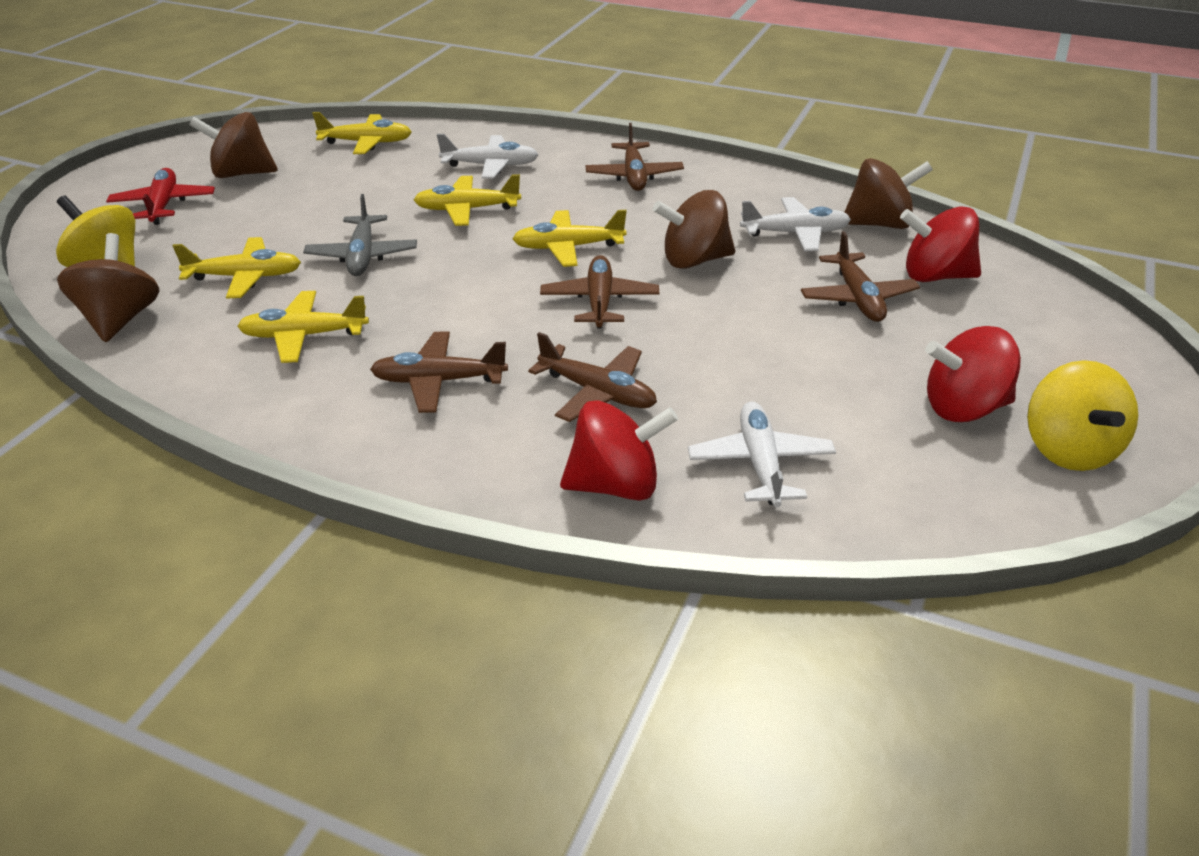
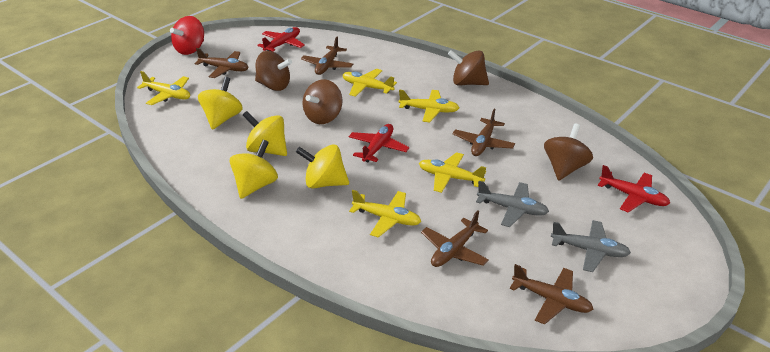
grey plane: 1 -> 2
red plane: 1 -> 3
red spinning top: 3 -> 1
white plane: 3 -> 0
yellow spinning top: 2 -> 4

